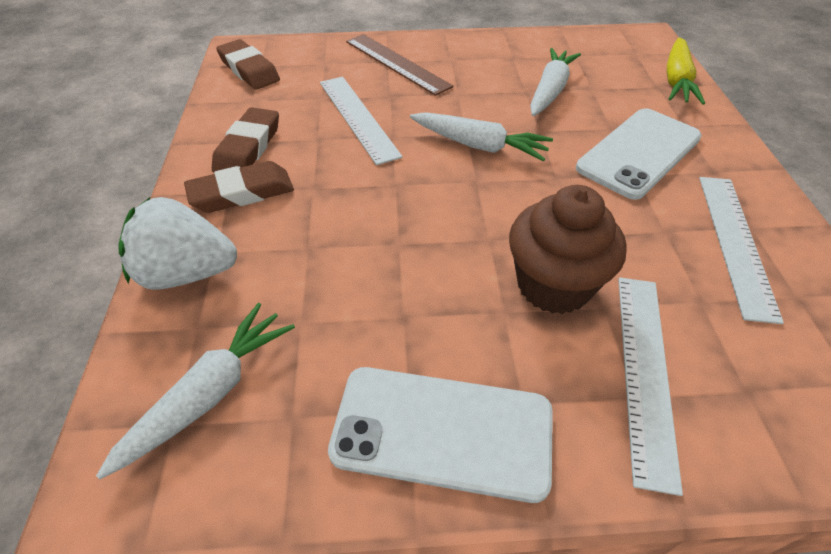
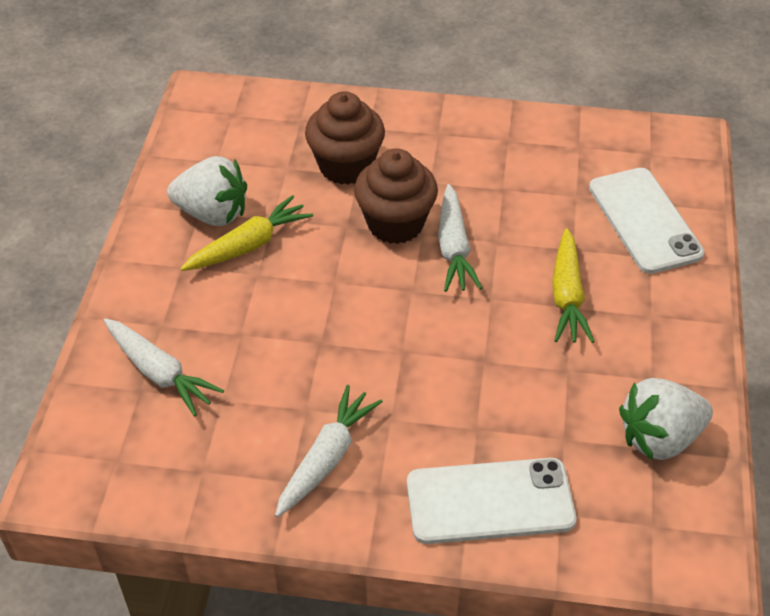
brown cupcake: 1 -> 2
brown eraser: 3 -> 0
brown ruler: 1 -> 0
white ruler: 3 -> 0
white strawberry: 1 -> 2
yellow carrot: 1 -> 2

